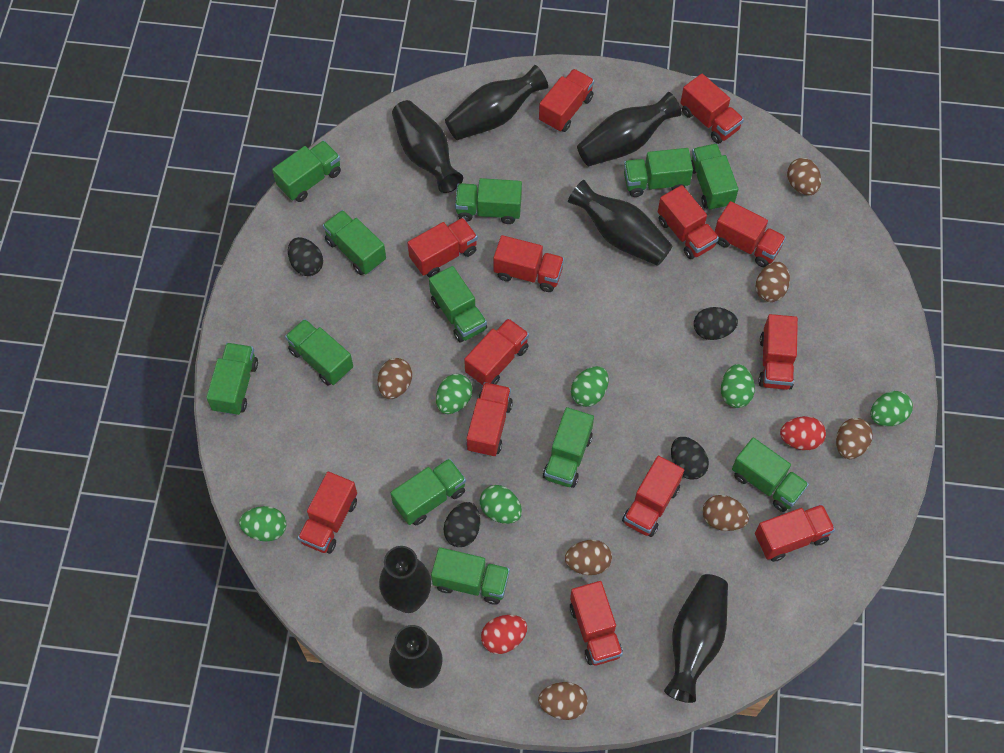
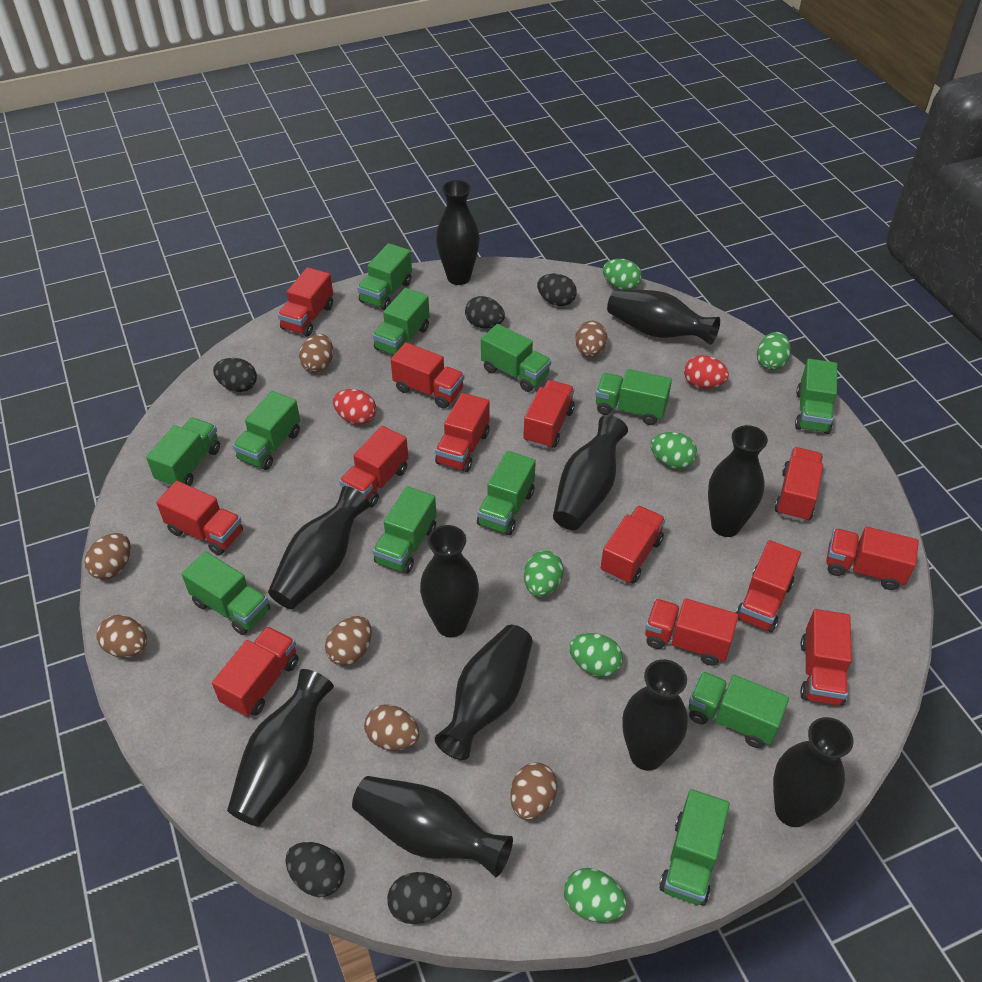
black egg: 4 -> 5
black vase: 7 -> 11

